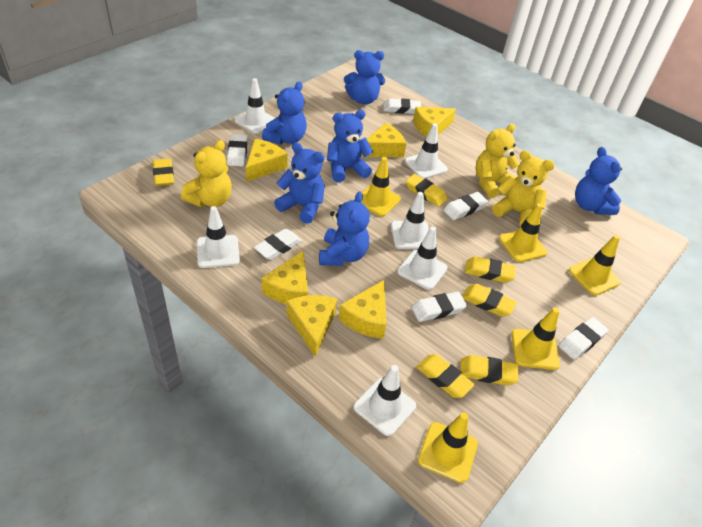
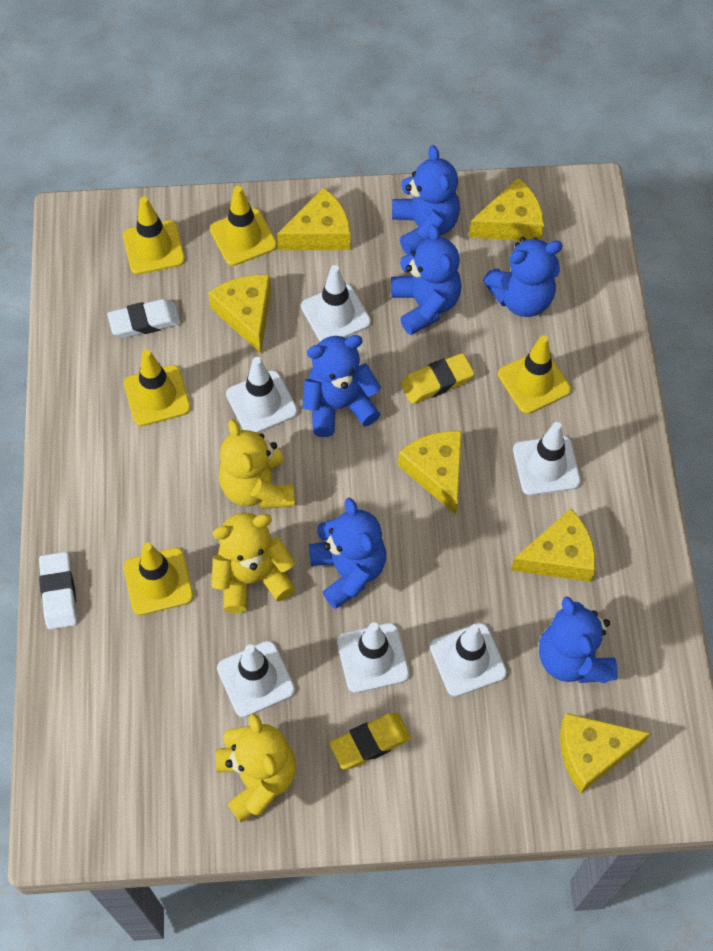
white eraser: 6 -> 2
yellow eraser: 6 -> 2

